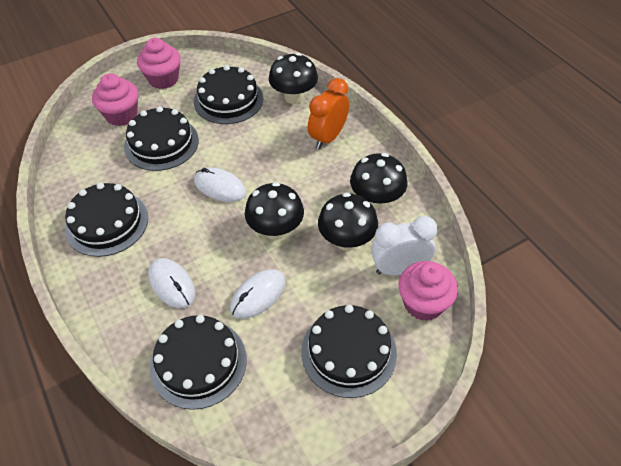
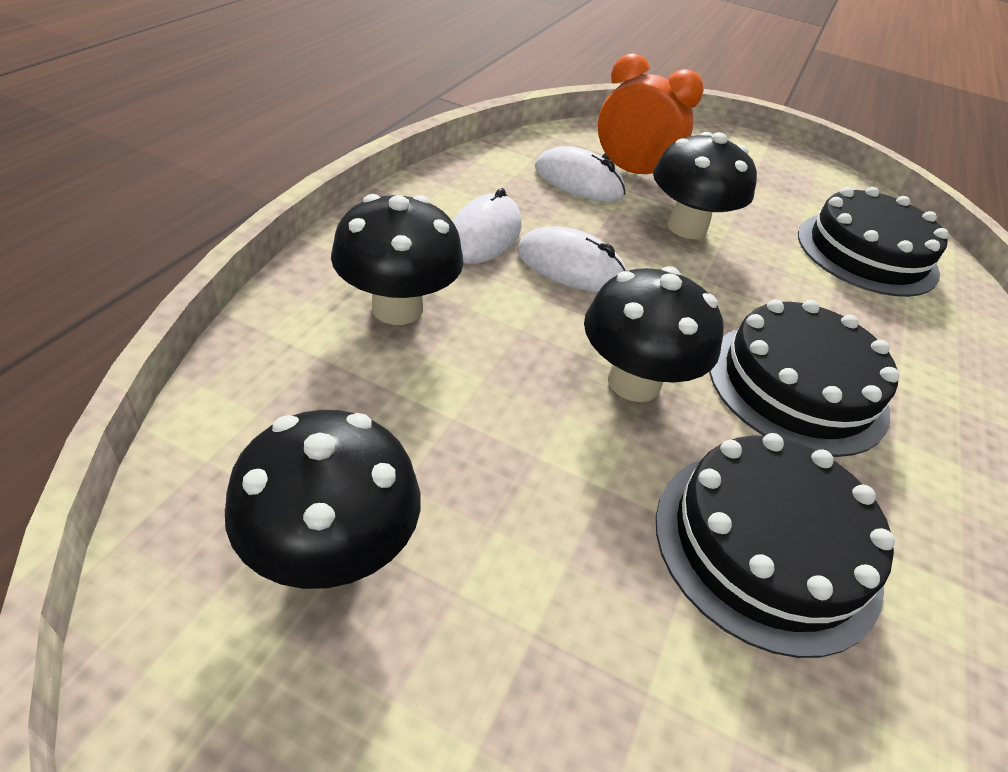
black cake: 5 -> 3
pink cupcake: 3 -> 0
white clock: 1 -> 0

